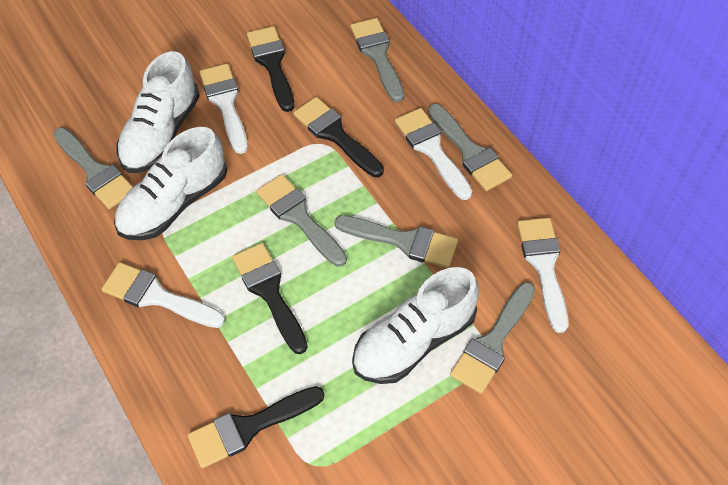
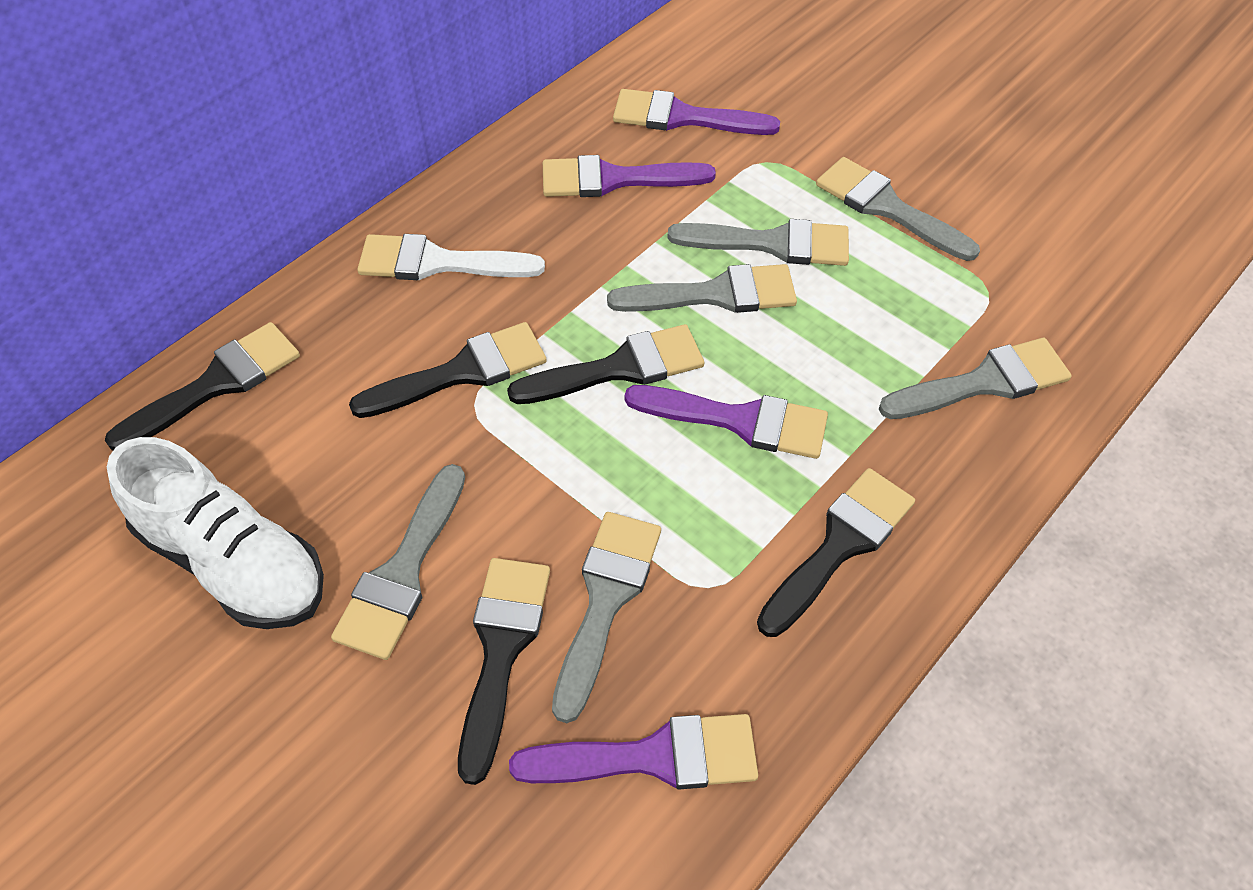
black brush: 4 -> 5
purple brush: 0 -> 4
white brush: 4 -> 1
white shoe: 3 -> 1

